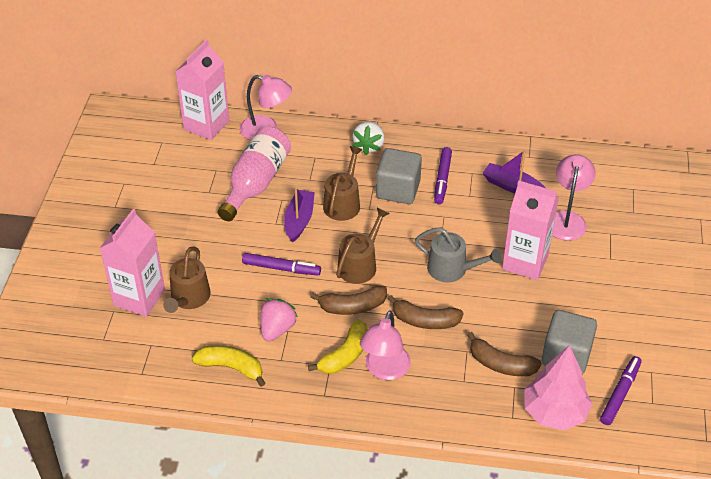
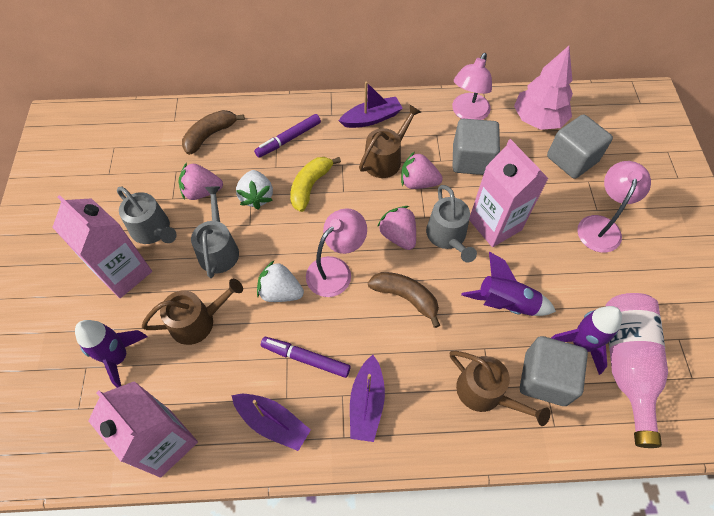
brown banana: 3 -> 2
grey cube: 2 -> 3
grey watering can: 1 -> 3
pink strawberry: 1 -> 3
purple boat: 2 -> 3
purple marker: 3 -> 2
purple rocket: 0 -> 3
white strawberry: 1 -> 2
yellow banana: 2 -> 1

